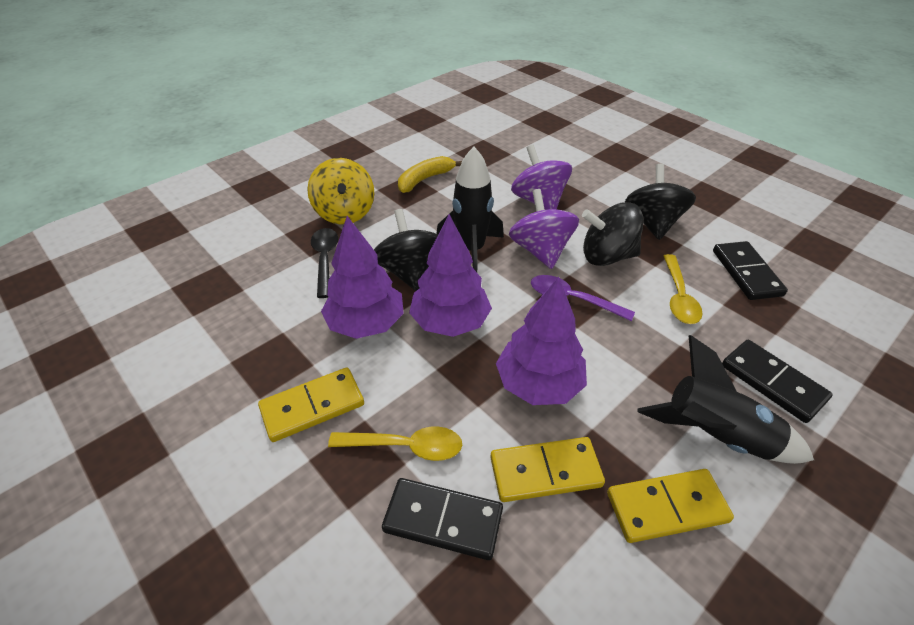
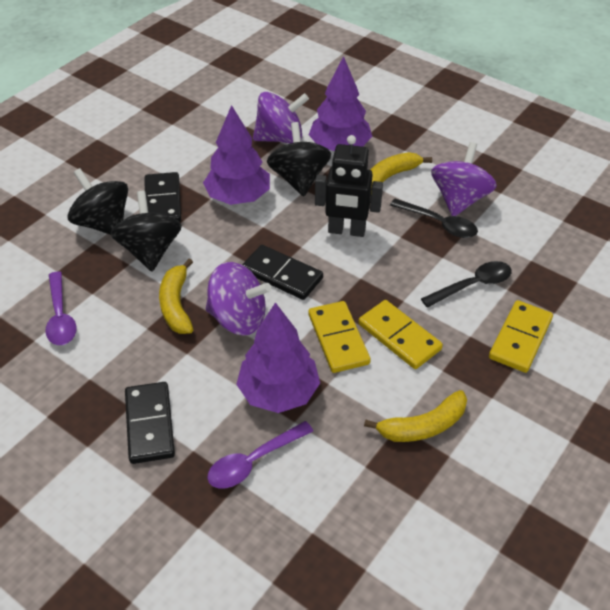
black robot: 0 -> 1
black rocket: 2 -> 0
black spoon: 1 -> 2
purple spinning top: 2 -> 3
purple spoon: 1 -> 2
yellow banana: 1 -> 3
yellow spinning top: 1 -> 0
yellow spoon: 2 -> 0

